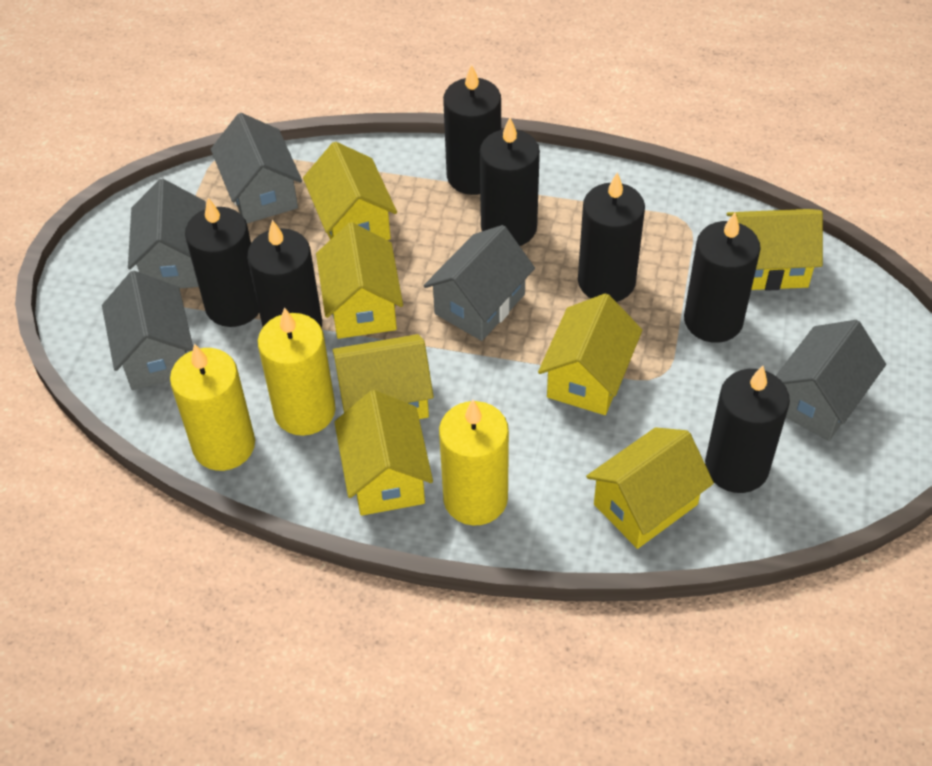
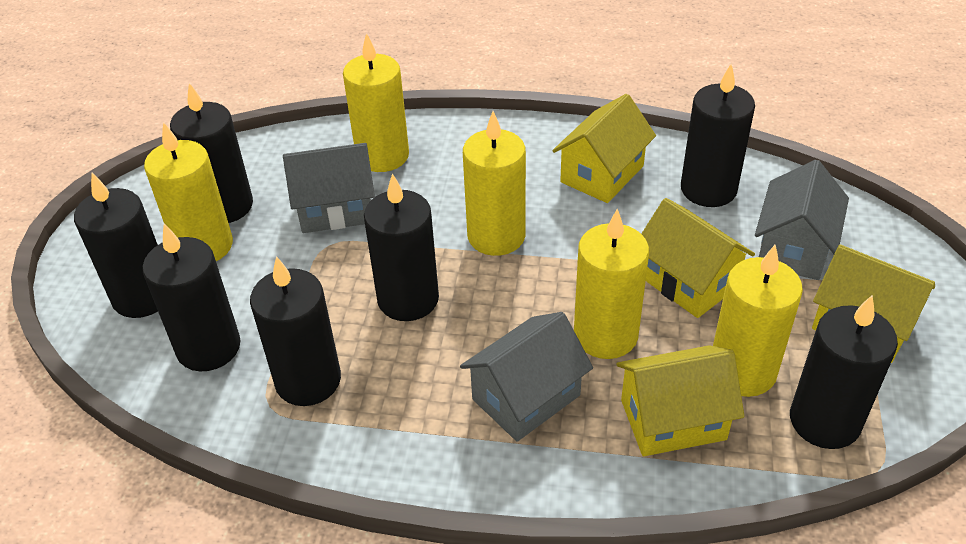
grey house: 5 -> 3
yellow candle: 3 -> 5
yellow house: 7 -> 4

